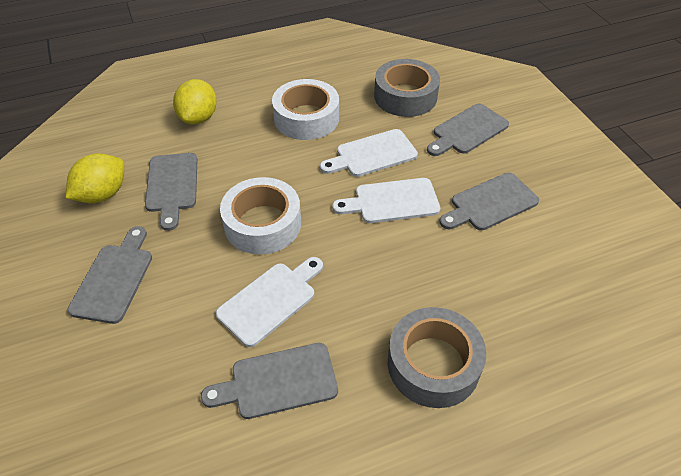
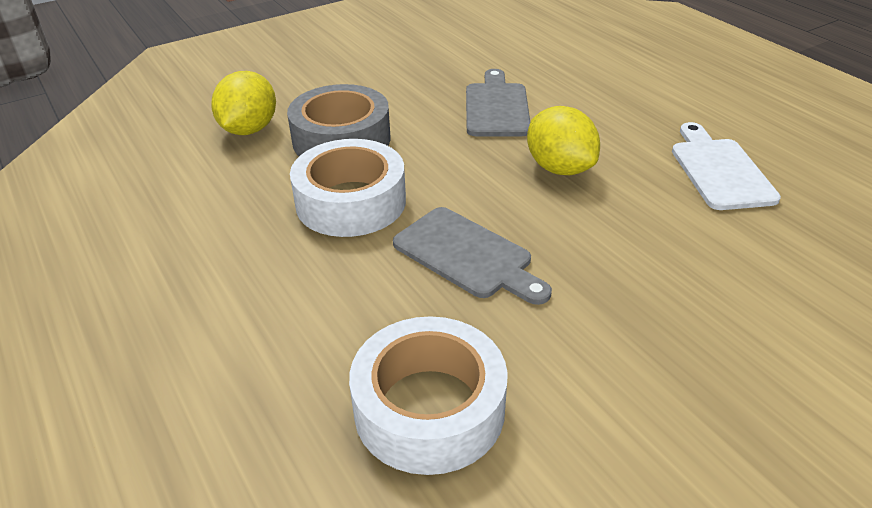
grey cutting board: 5 -> 2
grey tape: 2 -> 1
white cutting board: 3 -> 1

